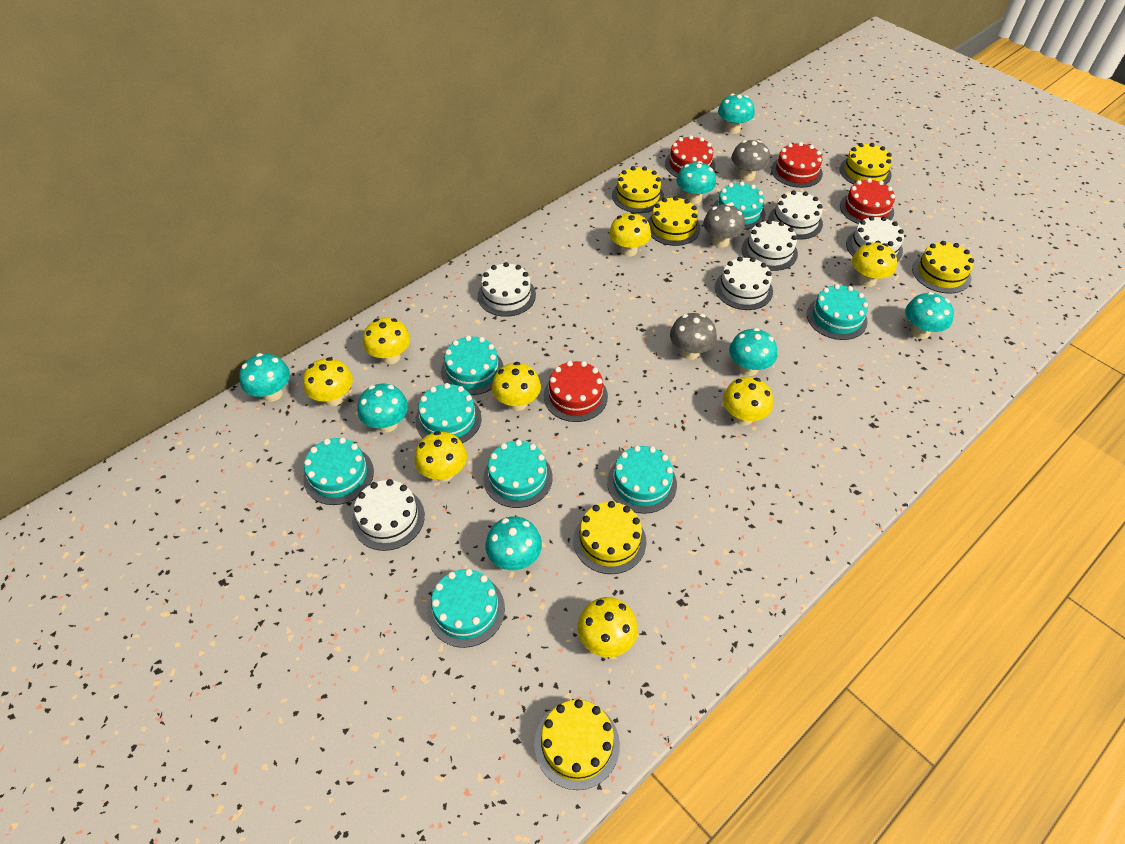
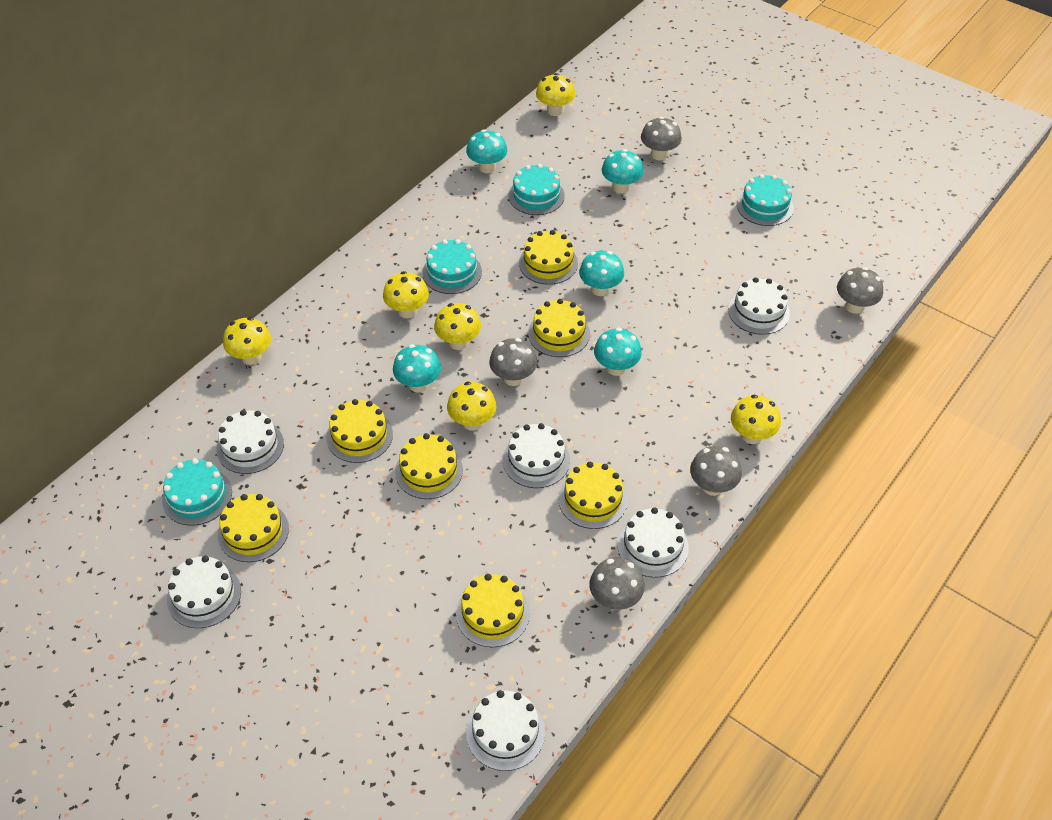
grey mushroom: 3 -> 5
red cake: 4 -> 0
turquoise cake: 8 -> 4
turquoise mushroom: 7 -> 5
yellow cake: 6 -> 7
yellow mushroom: 8 -> 6

